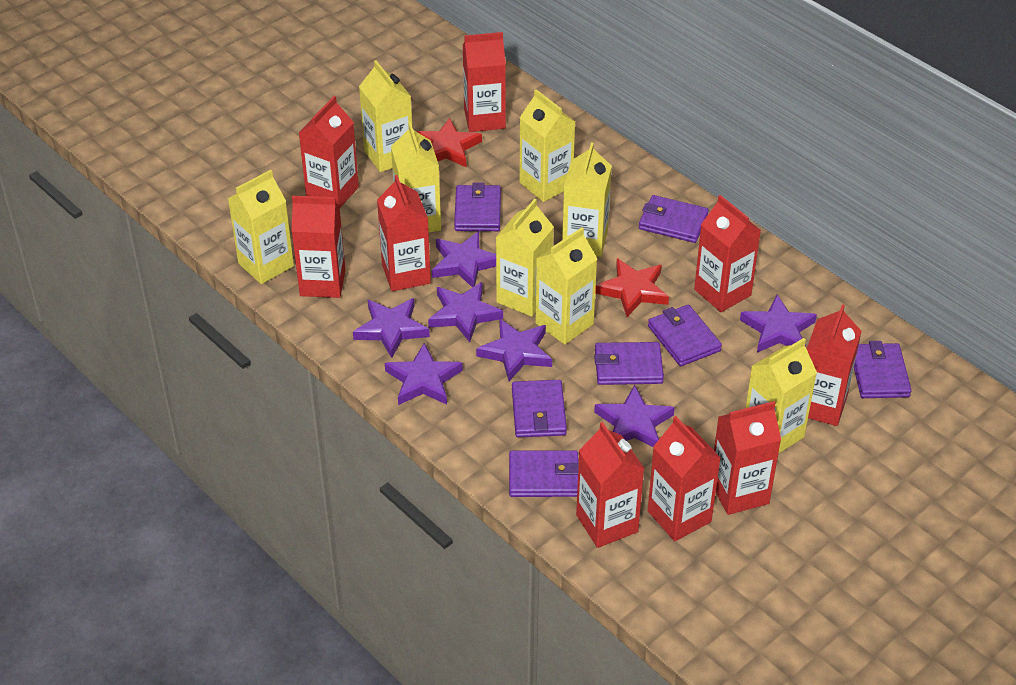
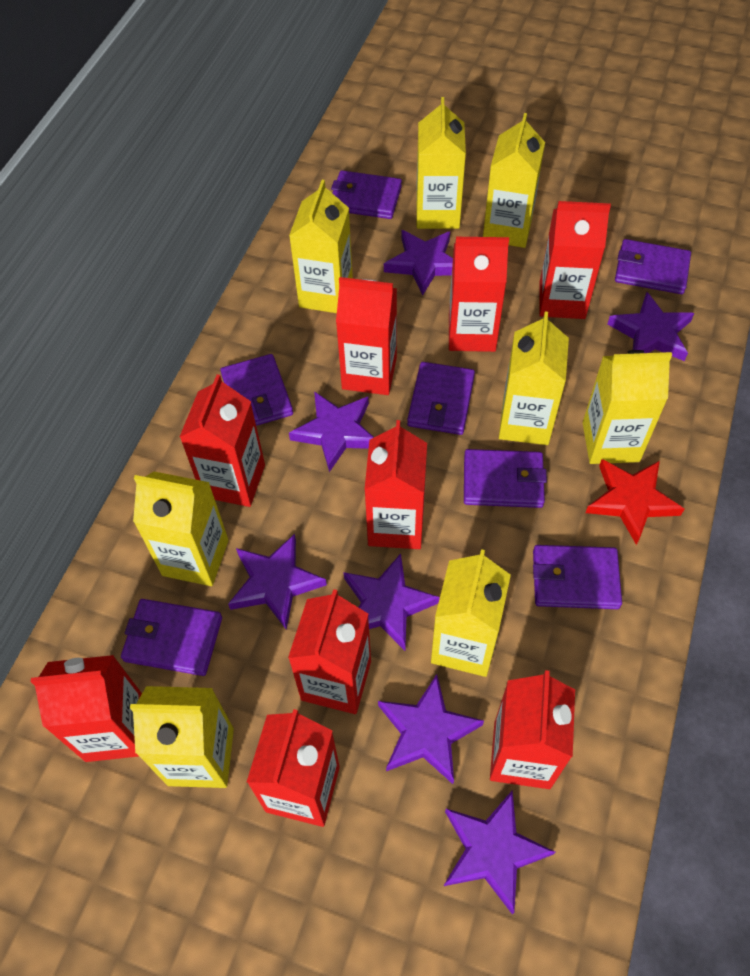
red star: 2 -> 1

